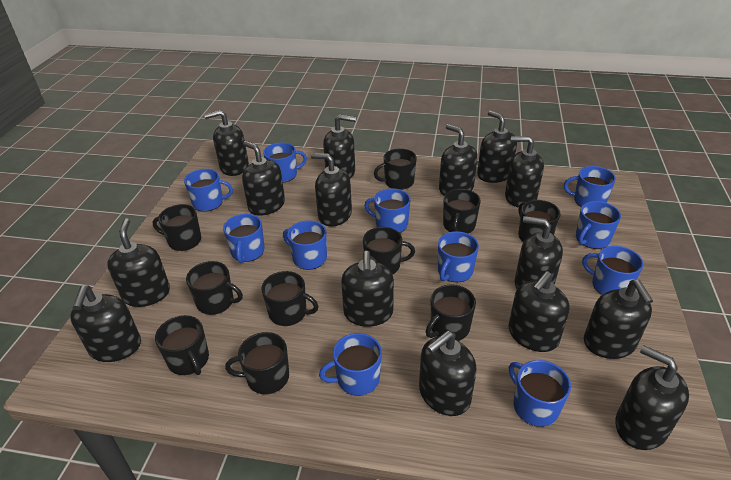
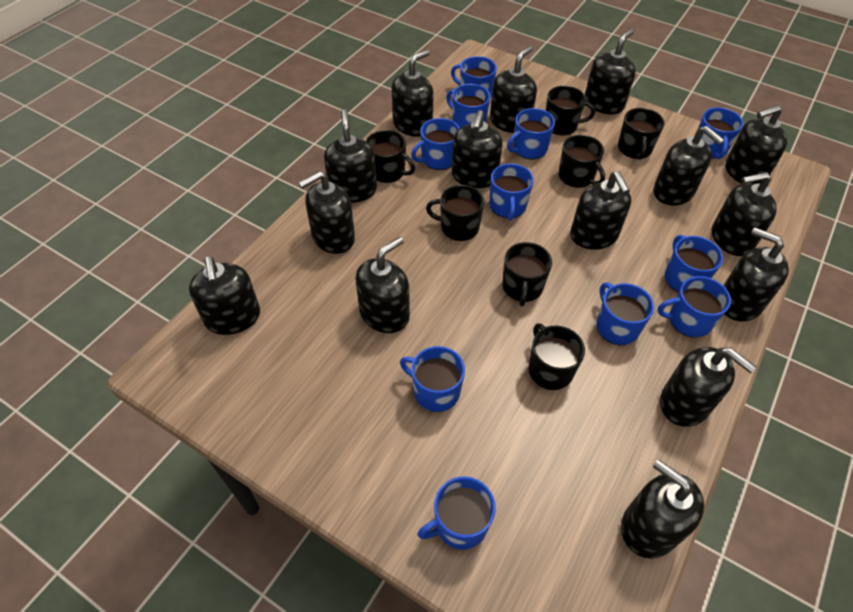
black mug: 10 -> 7

